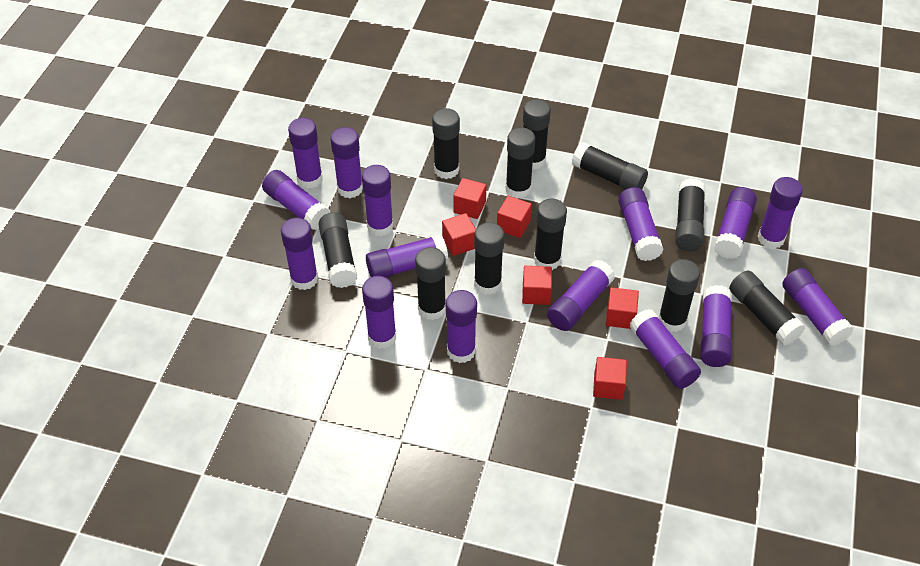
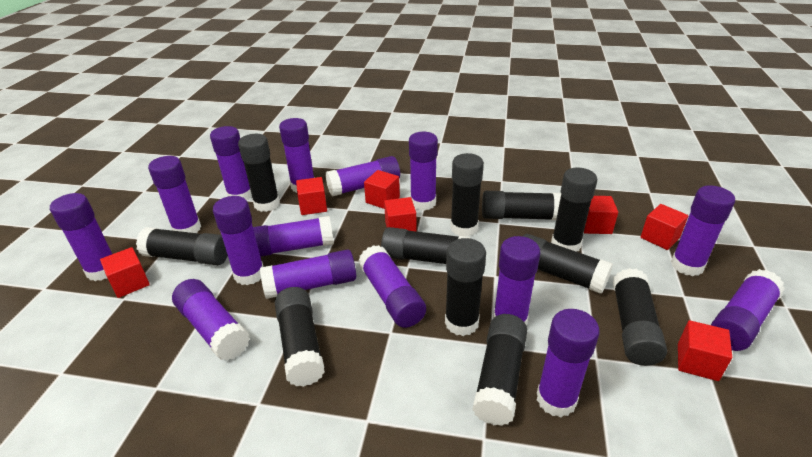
red cube: 6 -> 7

